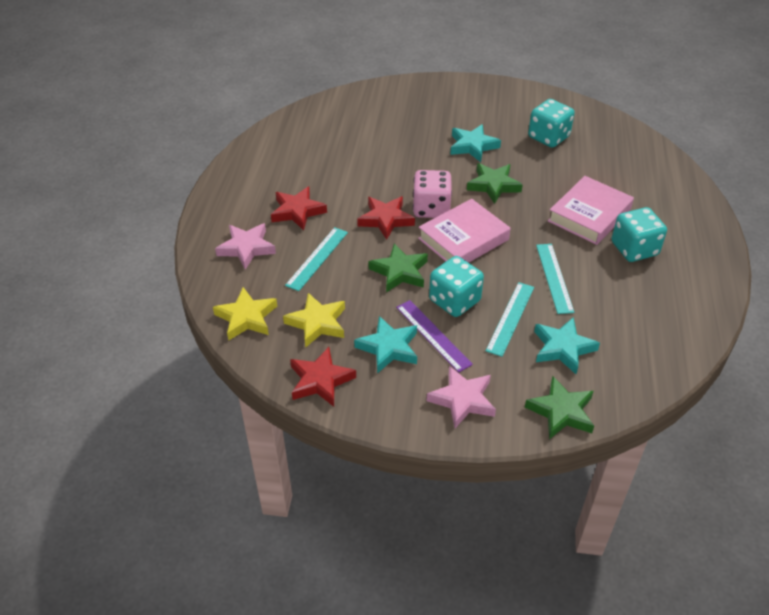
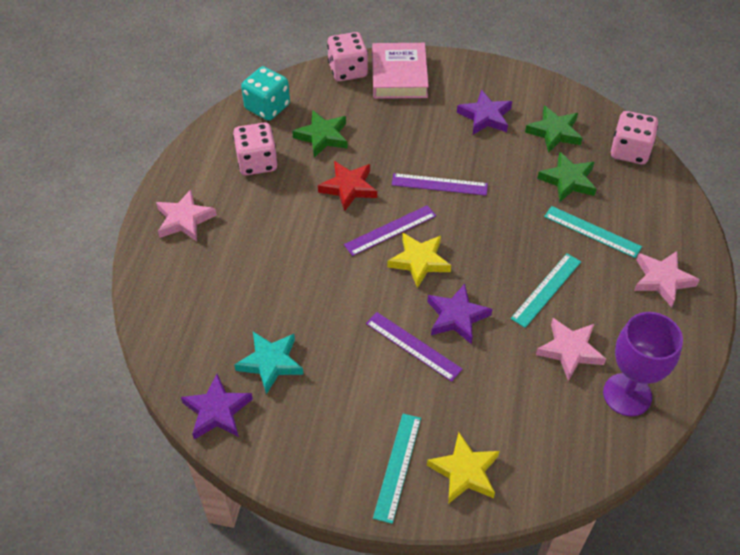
pink book: 2 -> 1
pink dice: 1 -> 3
pink star: 2 -> 3
purple goblet: 0 -> 1
purple ruler: 1 -> 3
purple star: 0 -> 3
red star: 3 -> 1
turquoise dice: 3 -> 1
turquoise star: 3 -> 1

